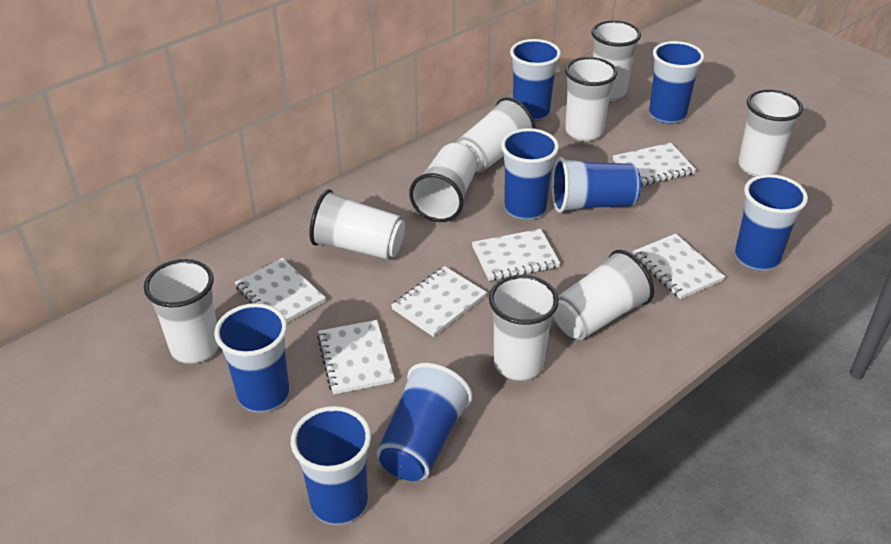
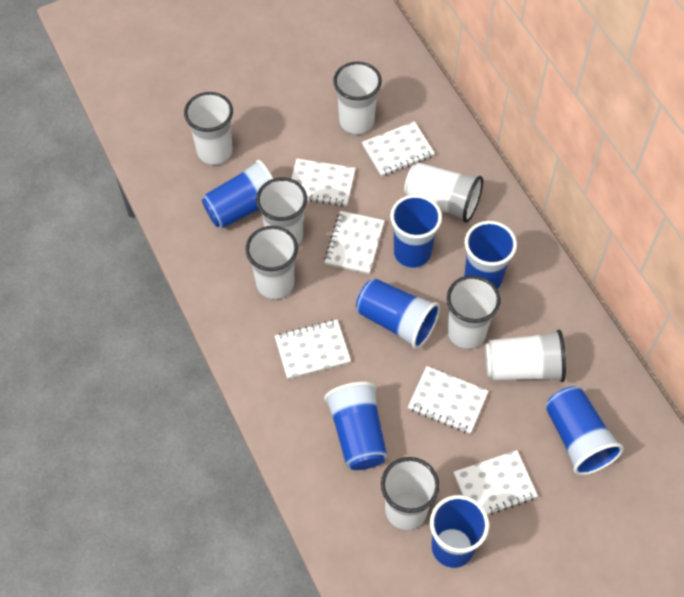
blue cup: 8 -> 7
white cup: 9 -> 8

